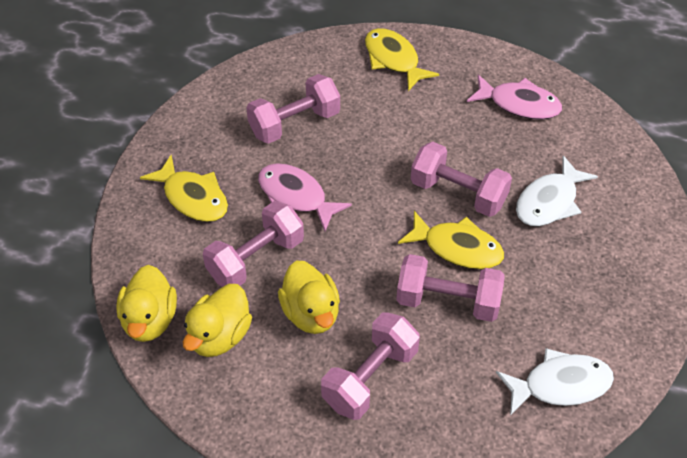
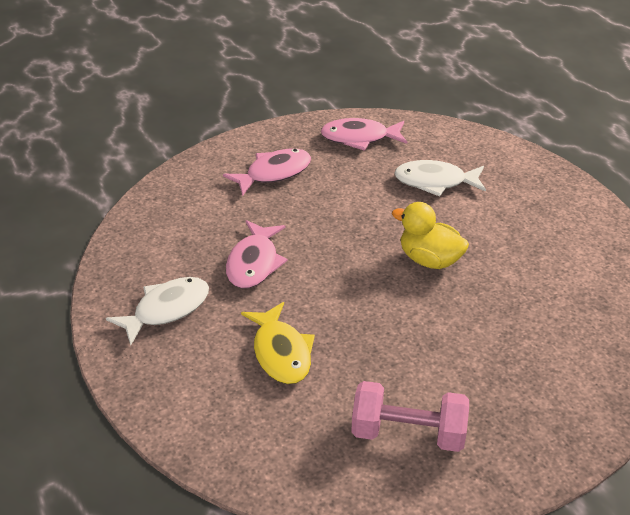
pink dumbbell: 5 -> 1
pink fish: 2 -> 3
yellow duck: 3 -> 1
yellow fish: 3 -> 1

